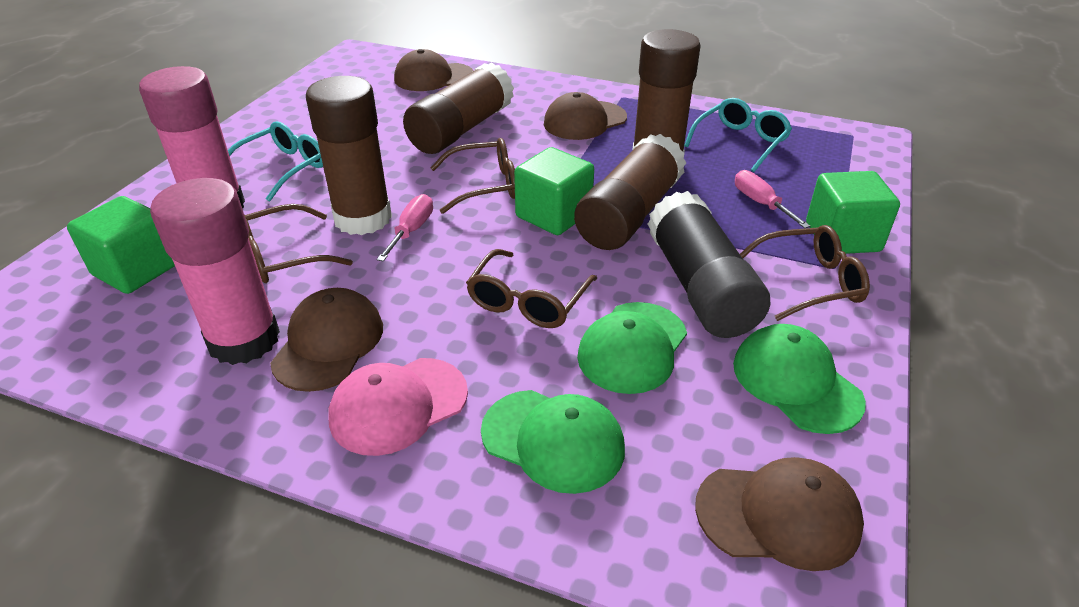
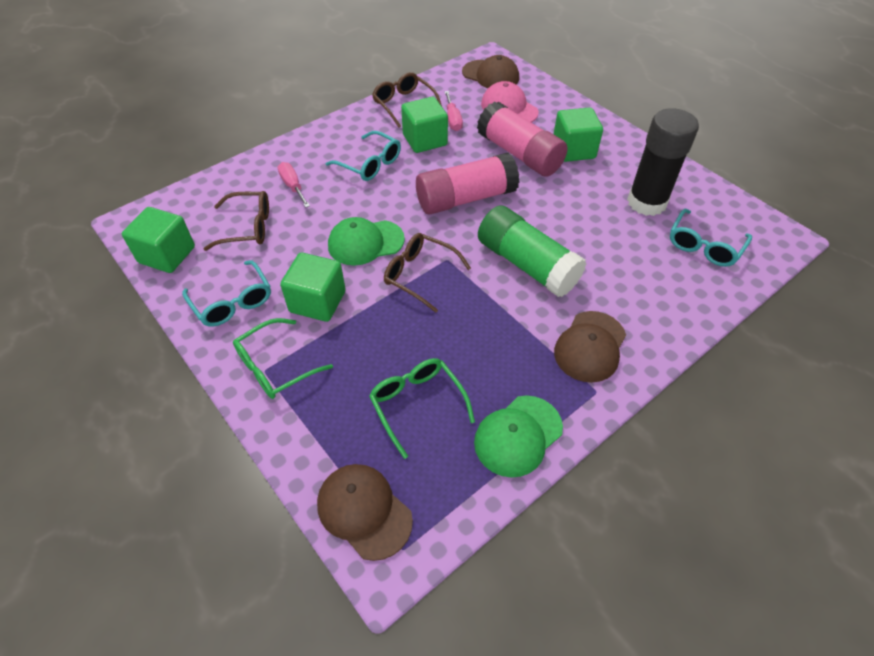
brown cap: 4 -> 3
brown glasses: 4 -> 3
brown glue stick: 4 -> 0
green cap: 3 -> 2
green cube: 3 -> 4
green glasses: 0 -> 2
green glue stick: 0 -> 1
turquoise glasses: 2 -> 3

